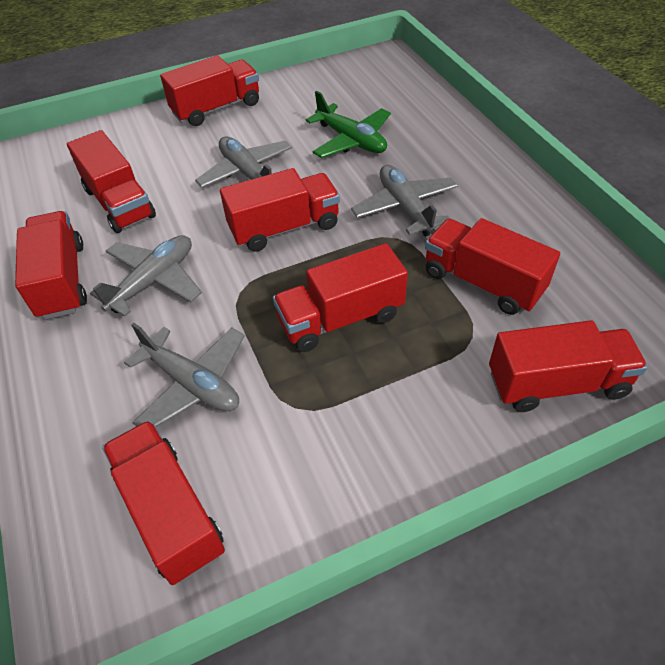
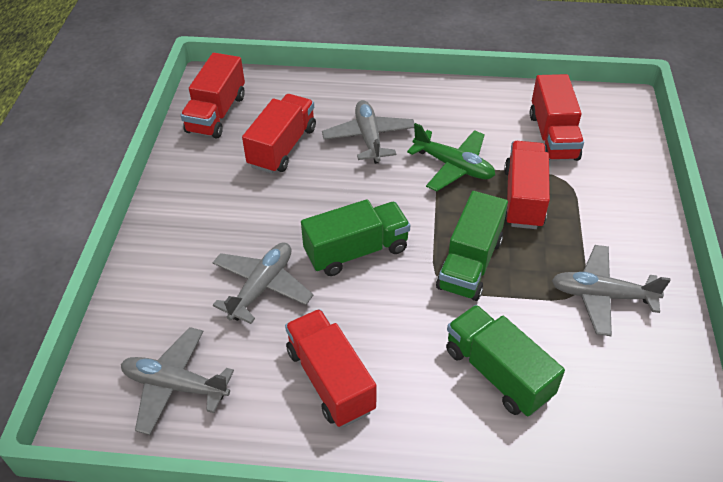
green truck: 0 -> 3
red truck: 8 -> 5

